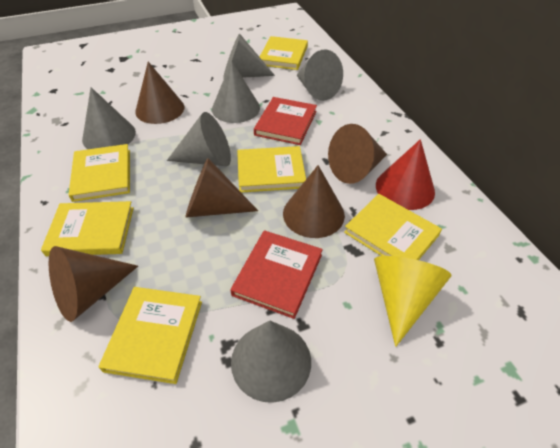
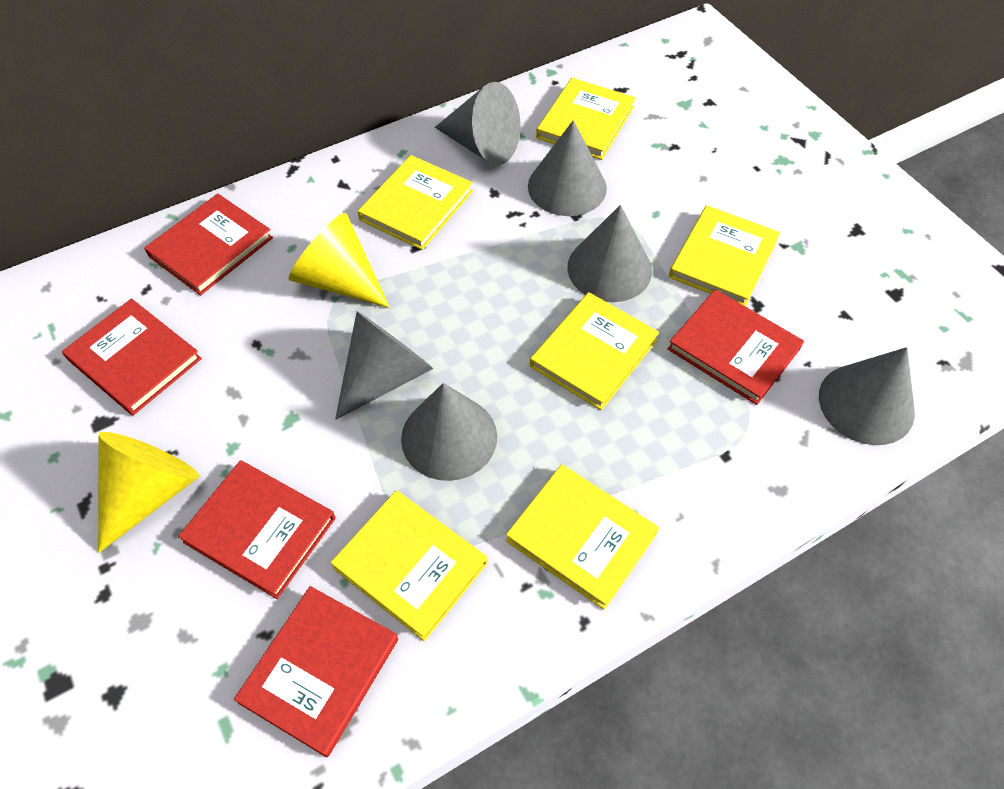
brown cone: 5 -> 0
red book: 2 -> 5
red cone: 1 -> 0
yellow cone: 1 -> 2

